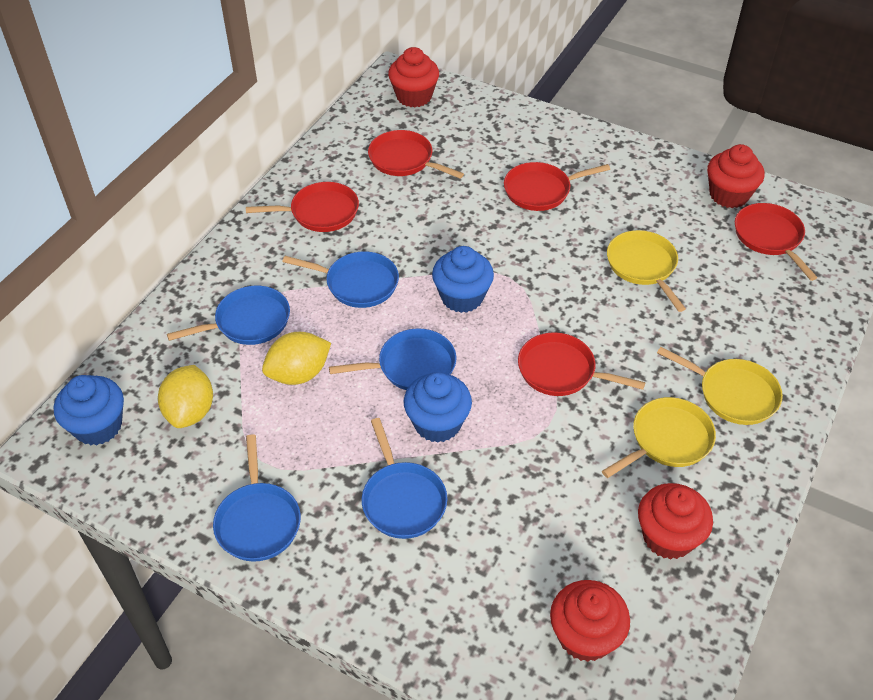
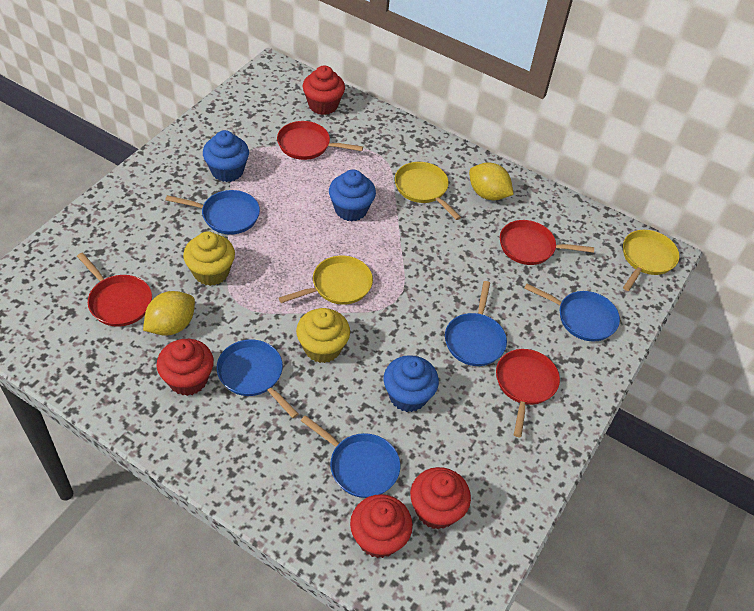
red pan: 5 -> 4
yellow cupcake: 0 -> 2

